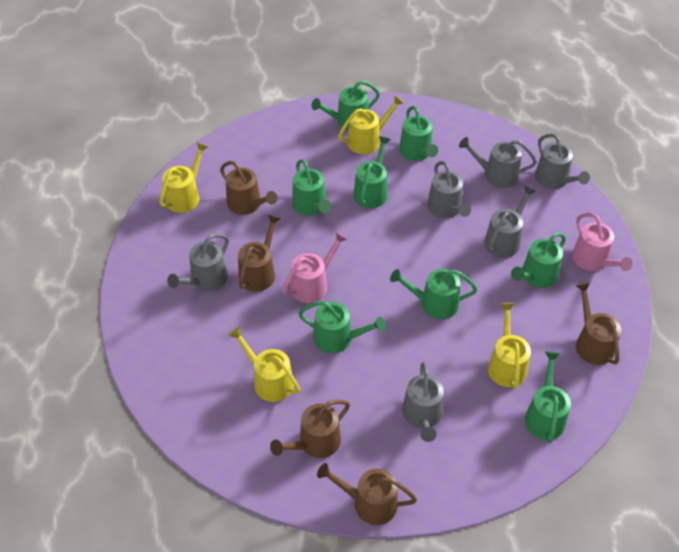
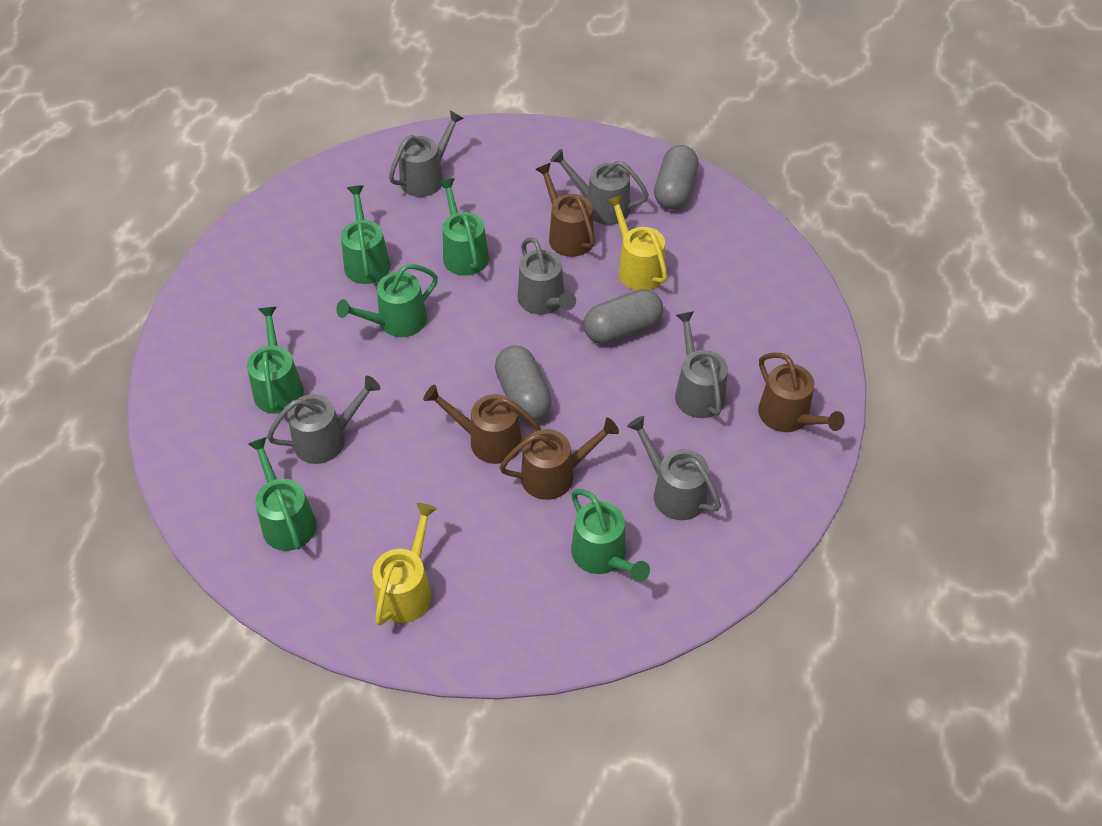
brown watering can: 5 -> 4
green watering can: 8 -> 6
grey capsule: 0 -> 3
pink watering can: 2 -> 0
yellow watering can: 4 -> 2

